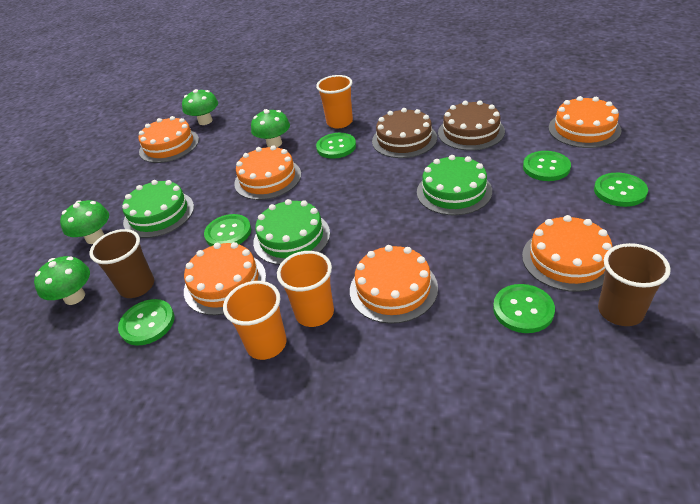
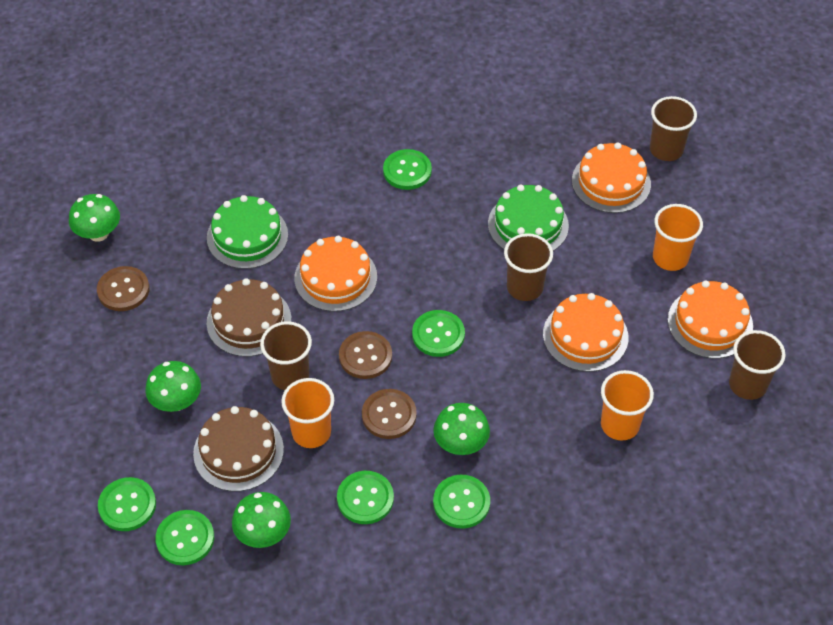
brown button: 0 -> 3
brown cup: 2 -> 4
green cake: 3 -> 2
orange cake: 6 -> 4

